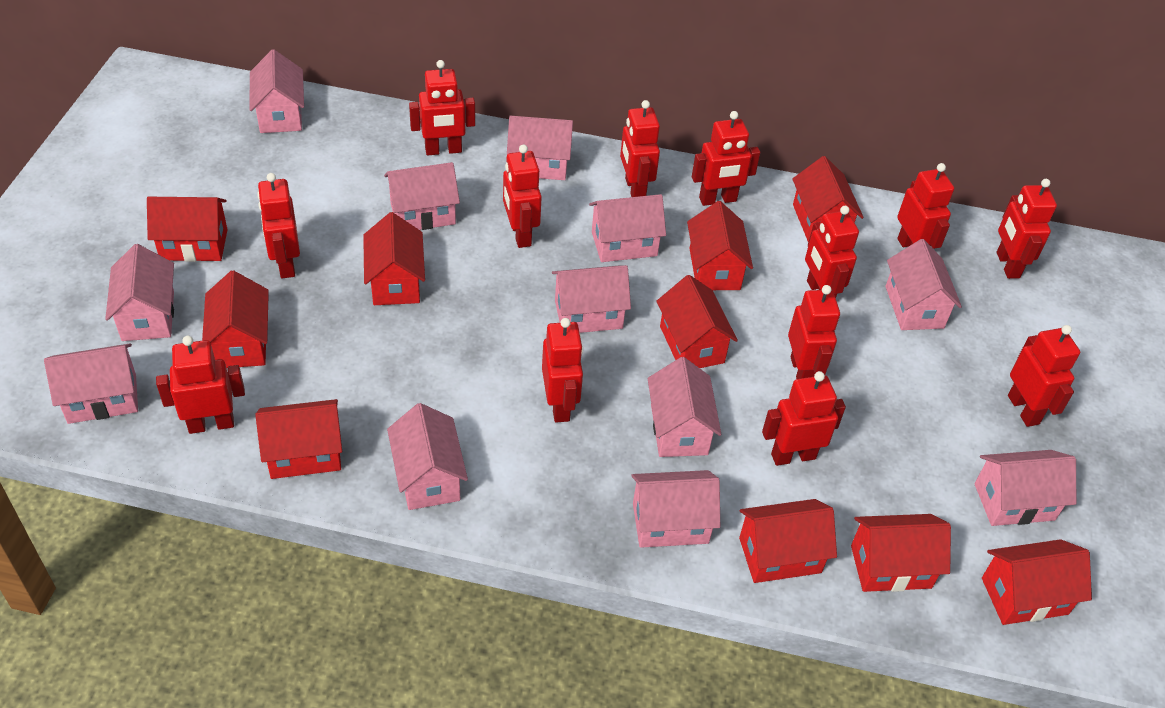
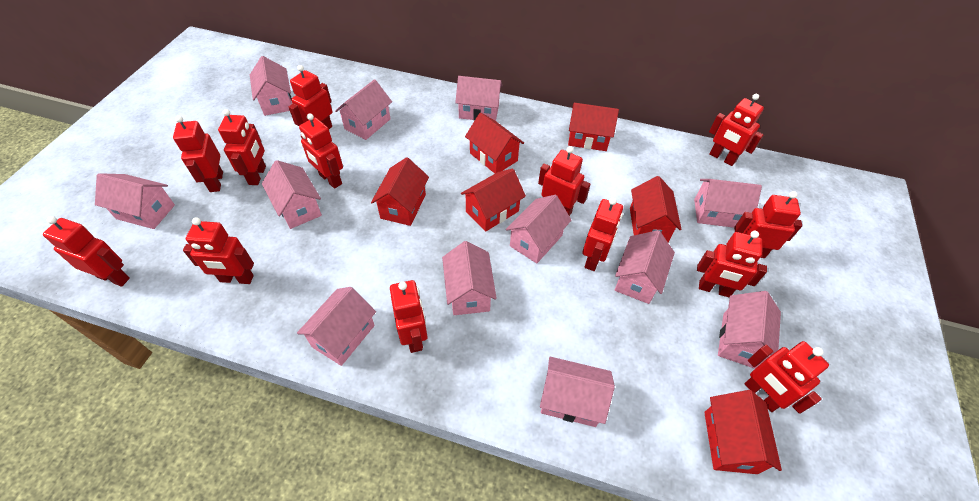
red house: 10 -> 6

